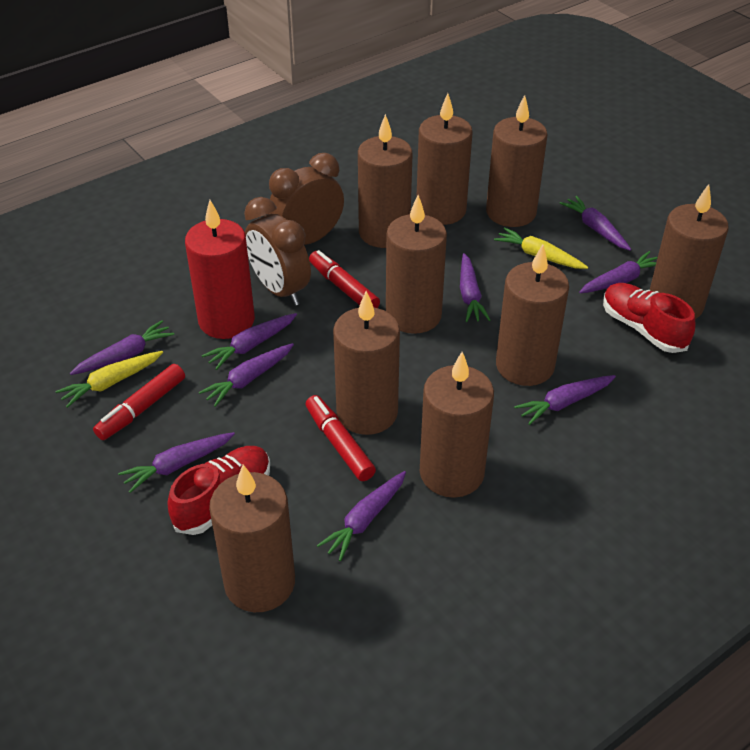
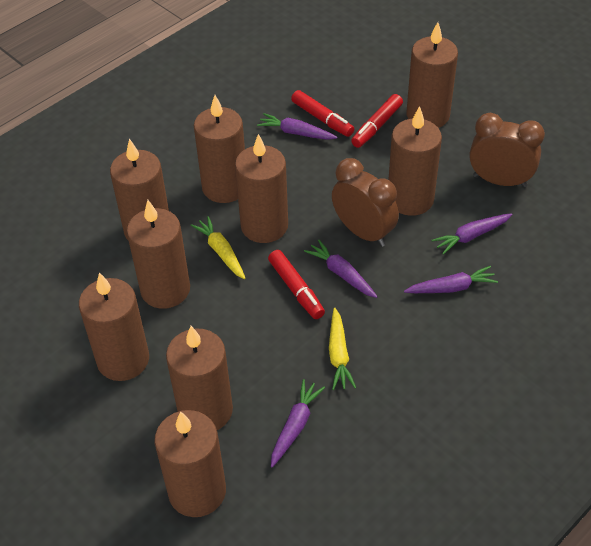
purple carrot: 9 -> 5
red candle: 1 -> 0
red shoe: 2 -> 0

